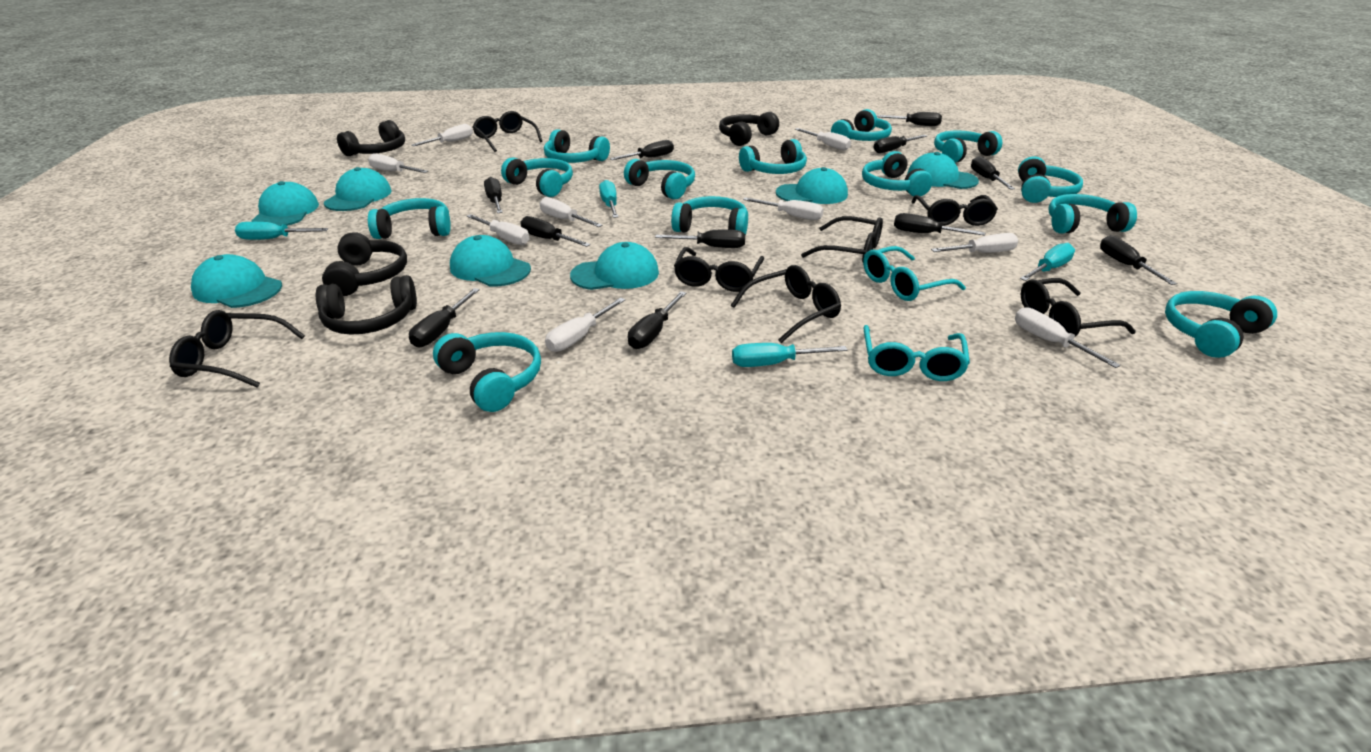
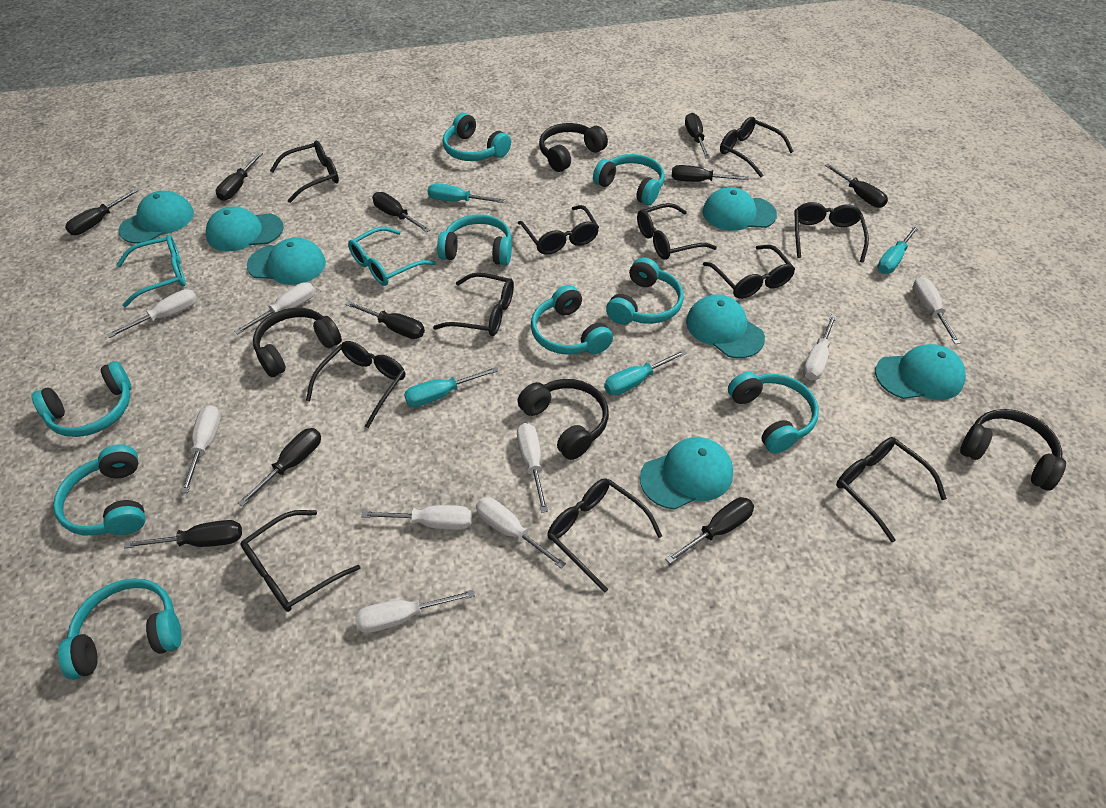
black glasses: 7 -> 11
black screwdriver: 11 -> 10
turquoise headphones: 13 -> 9

